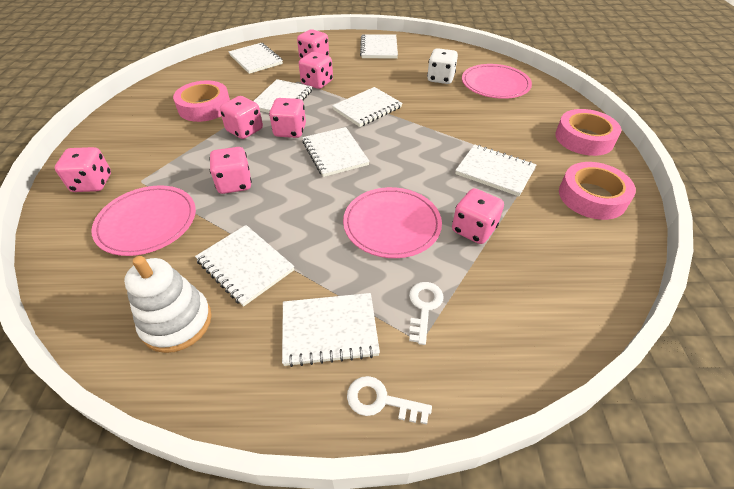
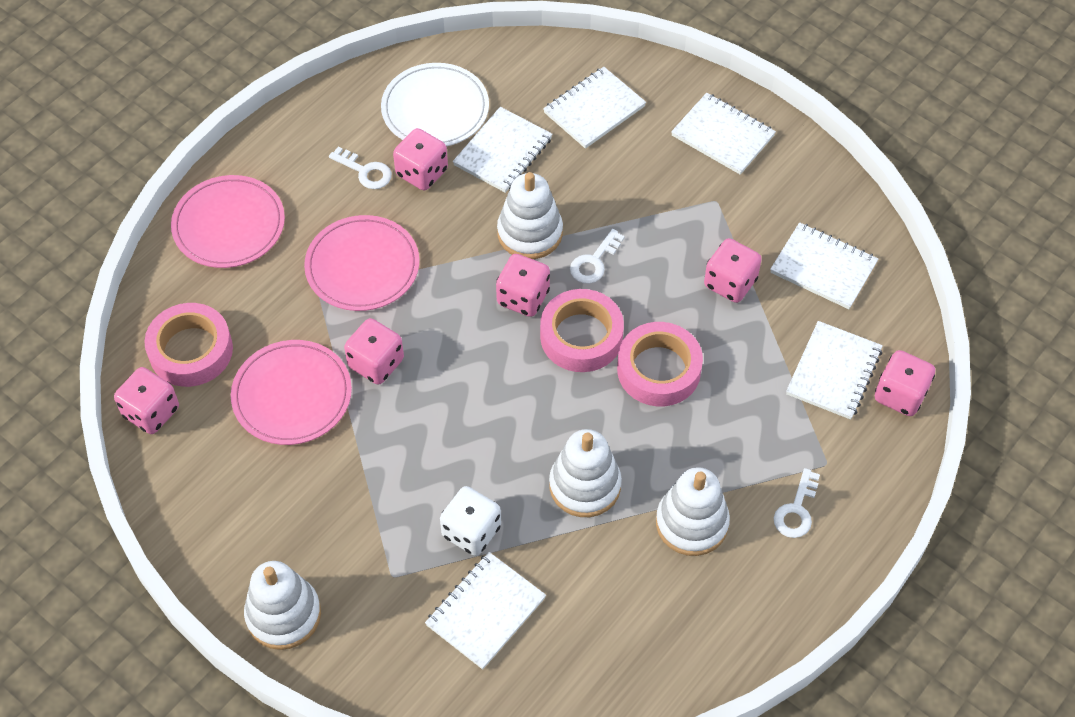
pink dice: 7 -> 6
white key: 2 -> 3
white notebook: 8 -> 6
white plate: 0 -> 1
white stacking toy: 1 -> 4

